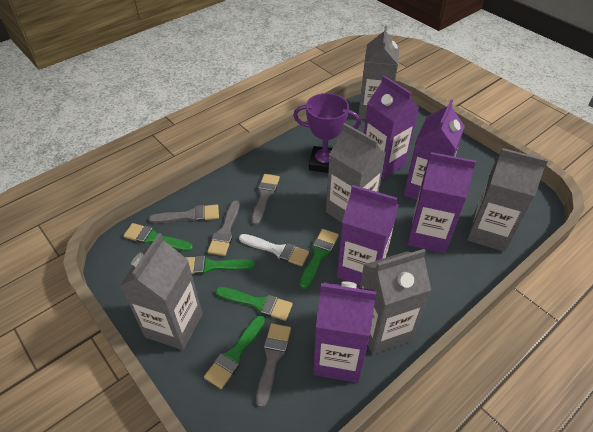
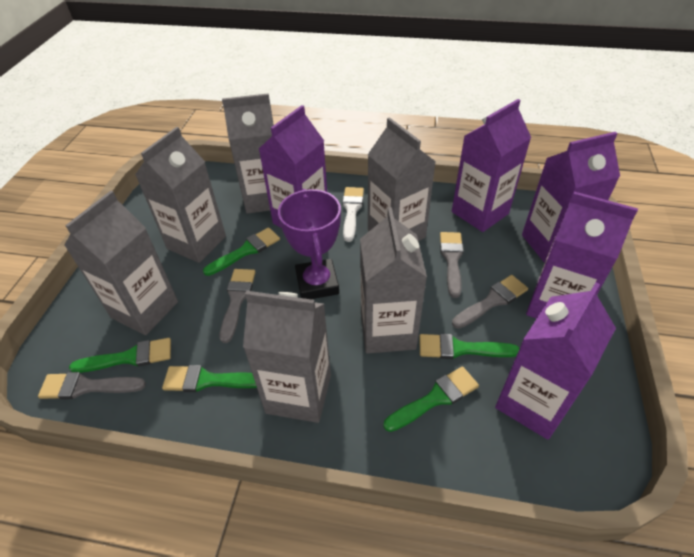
grey carton: 5 -> 6

